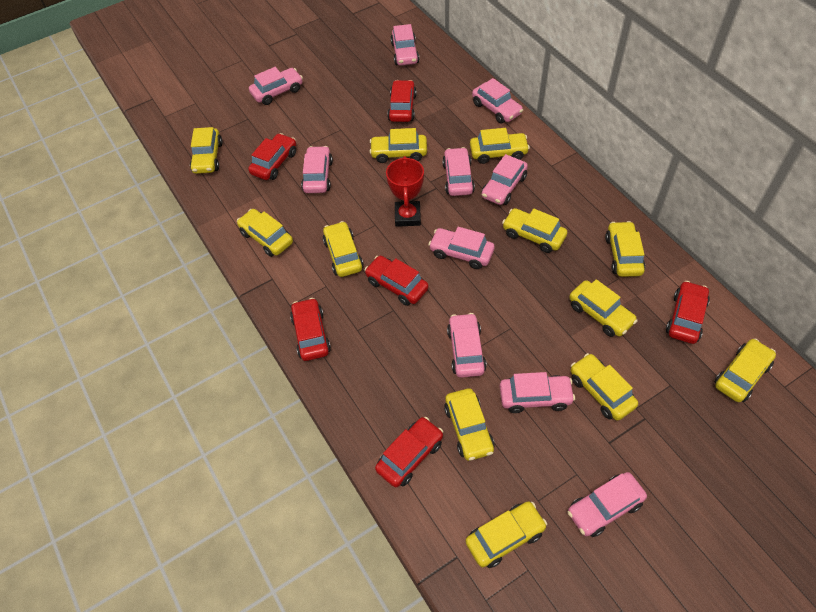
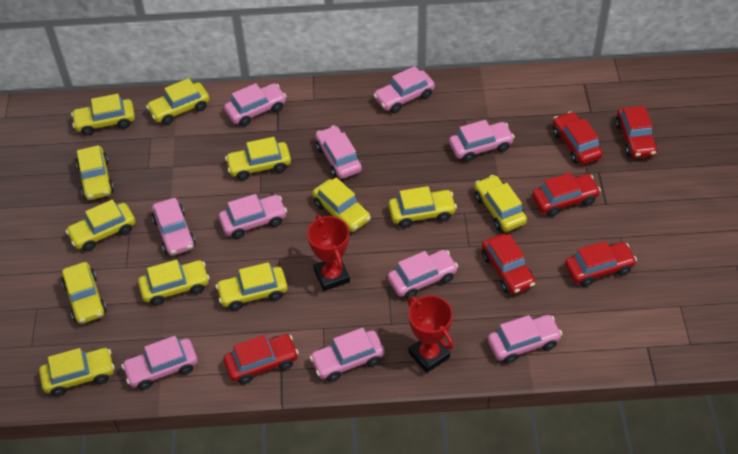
red trophy: 1 -> 2

